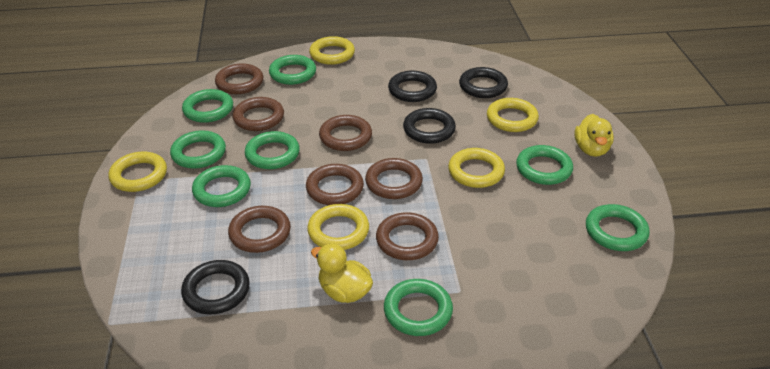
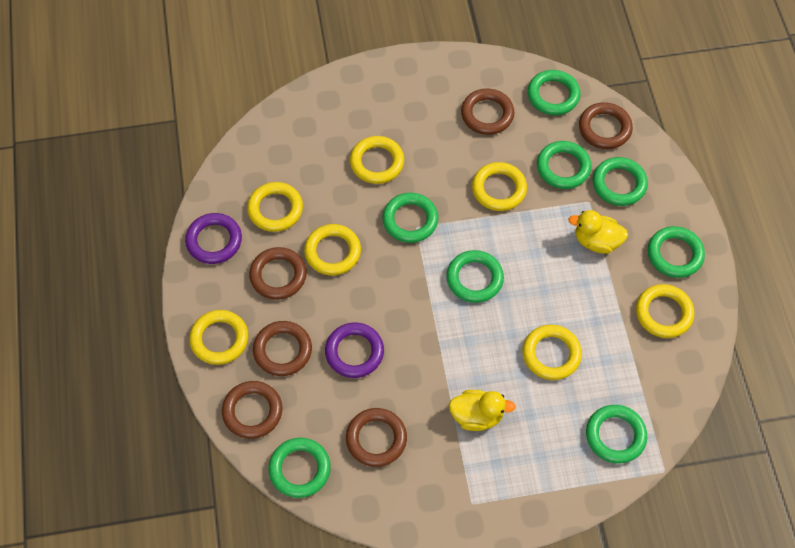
black ring: 4 -> 0
brown ring: 7 -> 6
purple ring: 0 -> 2
yellow ring: 5 -> 7

